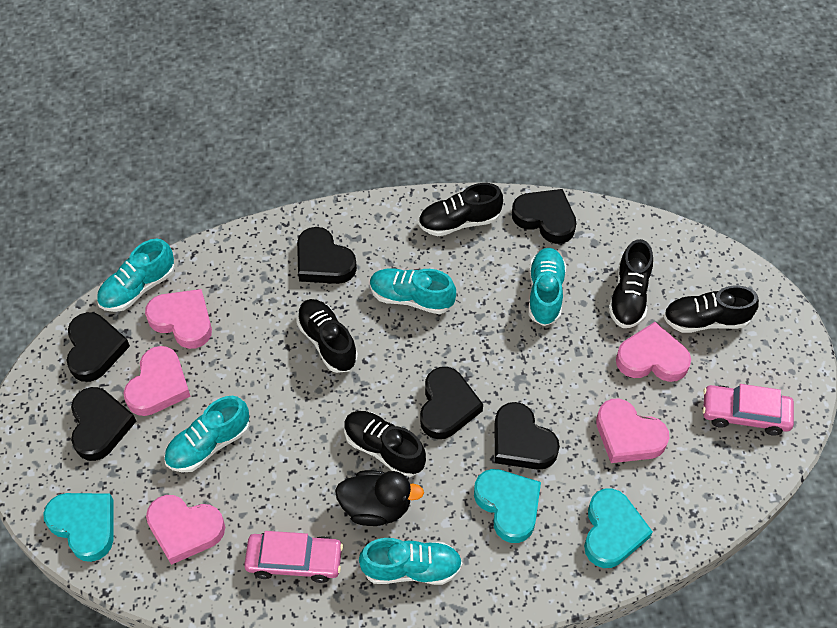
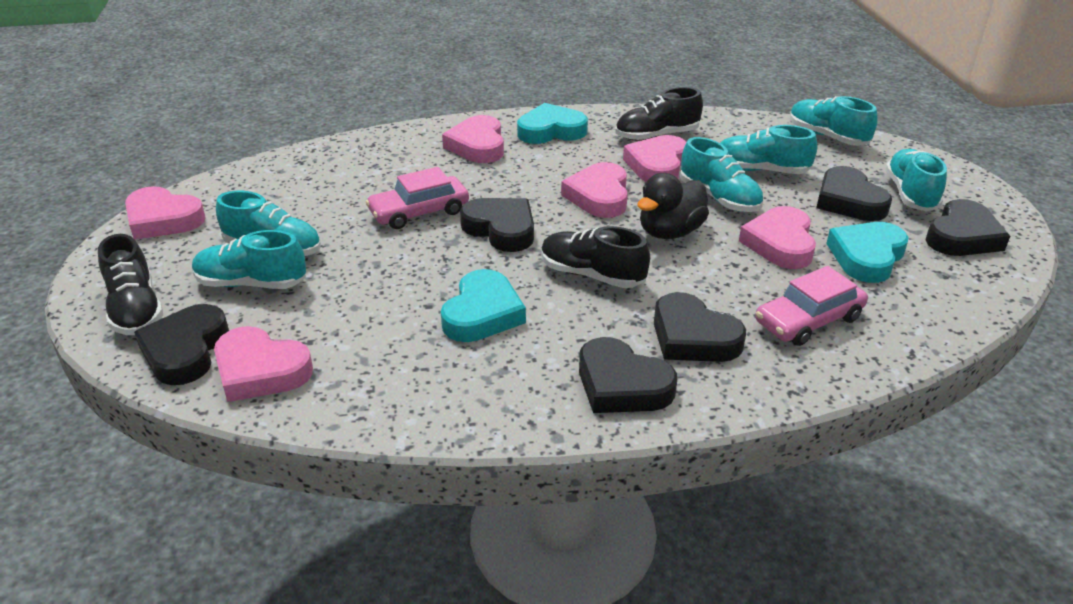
black shoe: 5 -> 3
pink heart: 5 -> 6
turquoise shoe: 5 -> 6

